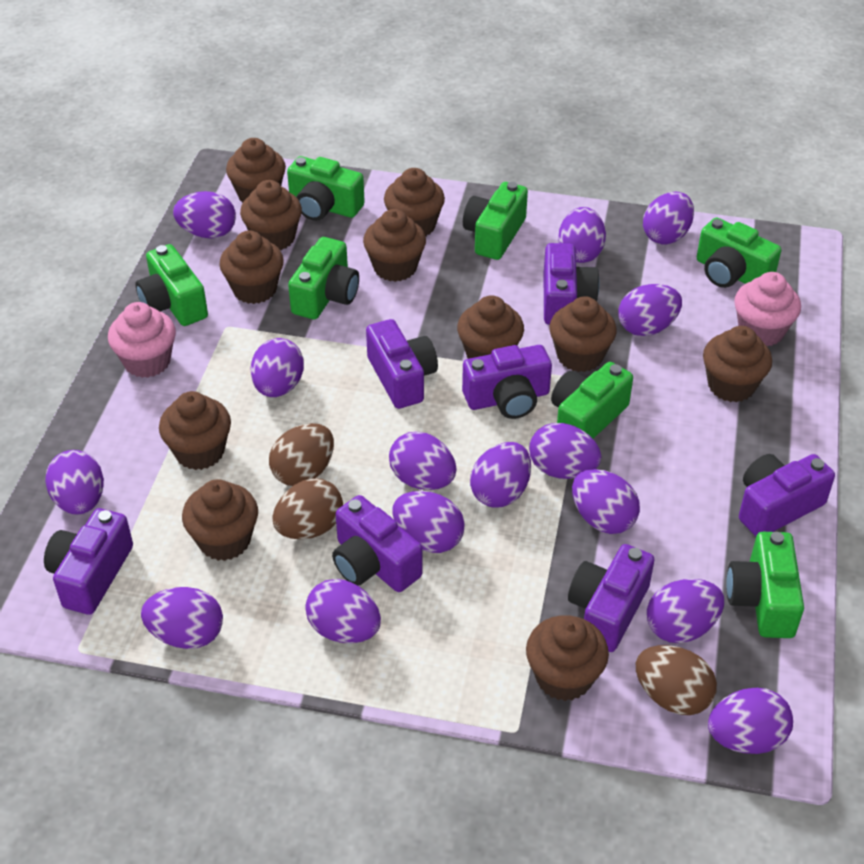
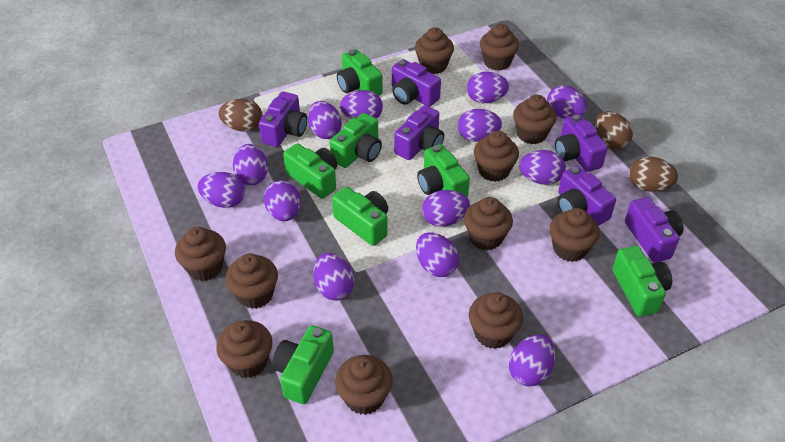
pink cupcake: 2 -> 0
purple camera: 7 -> 6
purple egg: 15 -> 13

